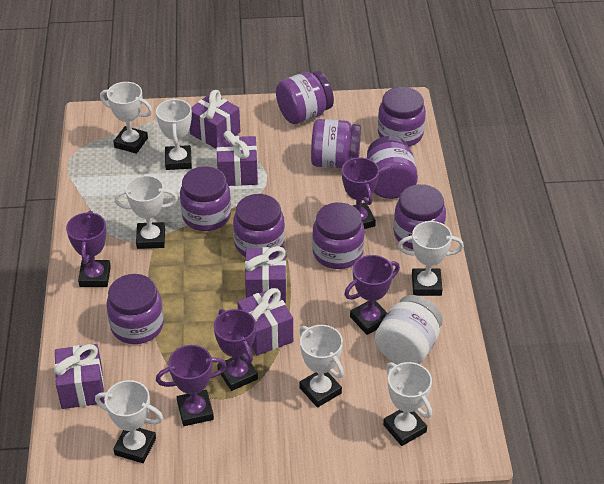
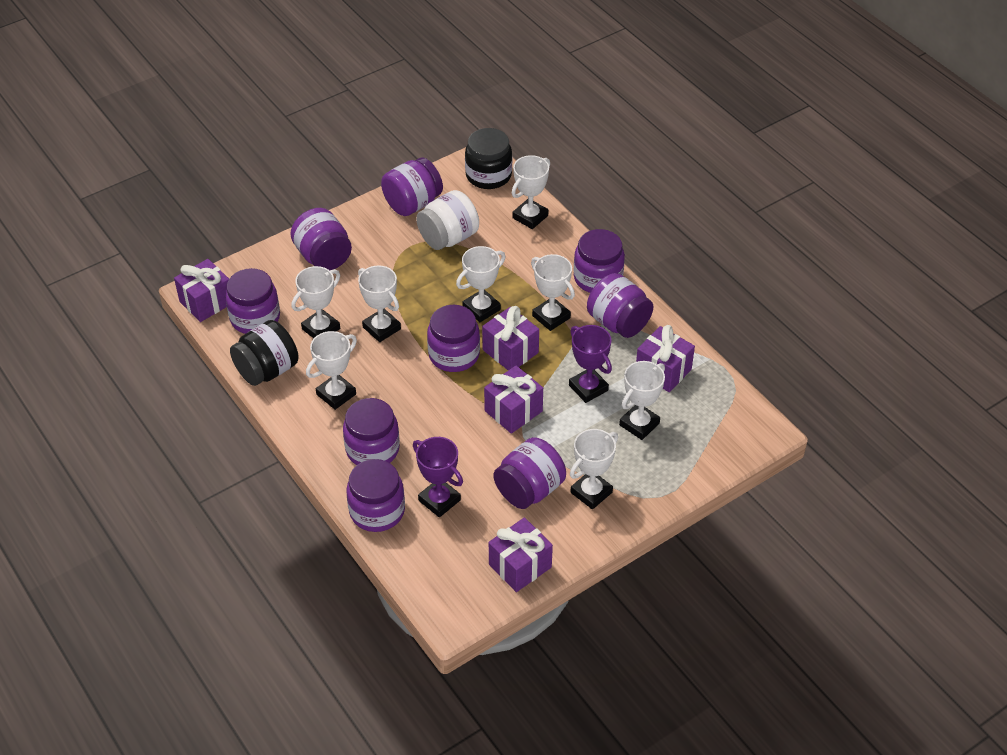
black jar: 0 -> 2
purple trophy: 5 -> 2
white trophy: 7 -> 8

